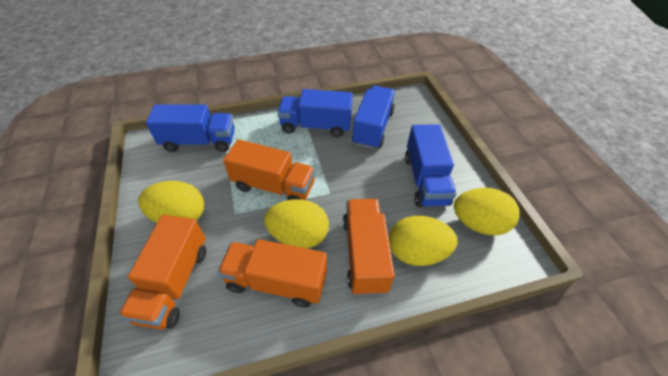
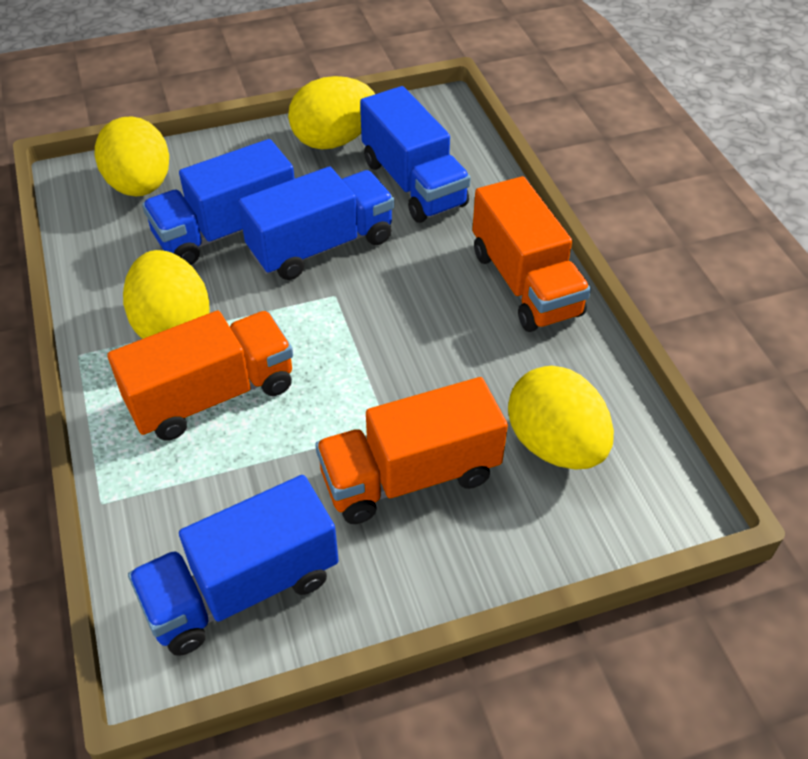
orange truck: 4 -> 3

